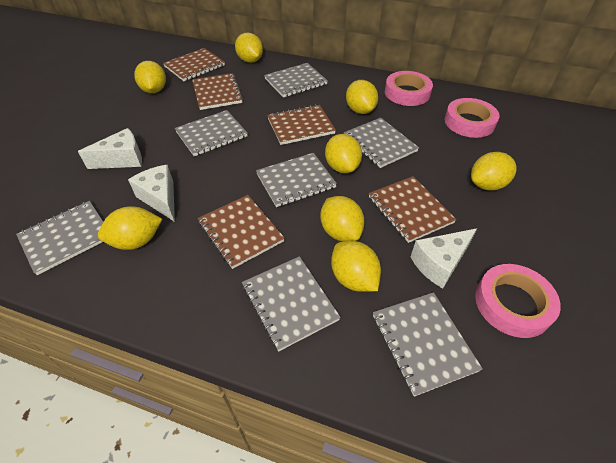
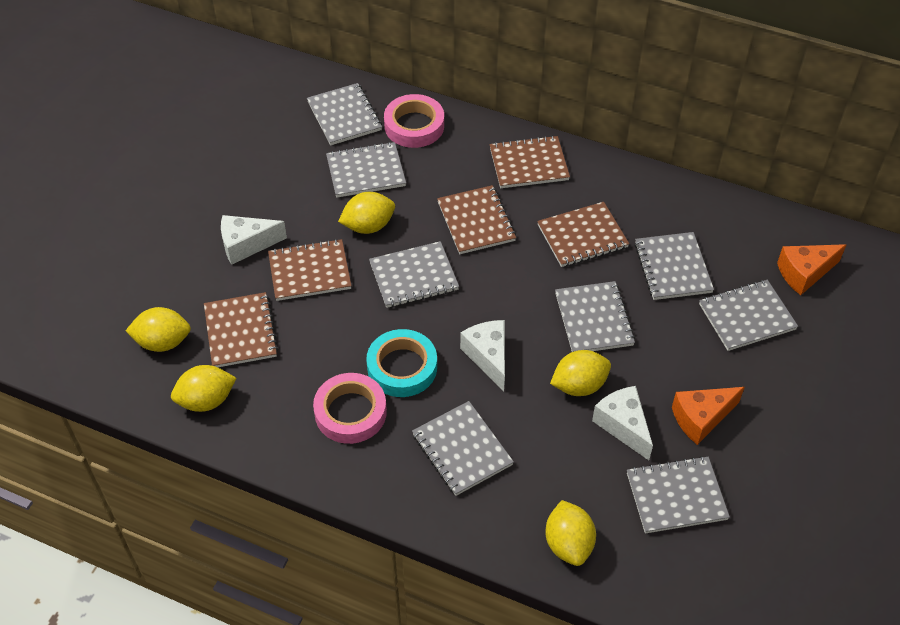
grey notebook: 7 -> 8
orange cheese: 0 -> 2
pink tape: 3 -> 2
turquoise tape: 0 -> 1
yellow lemon: 8 -> 5

